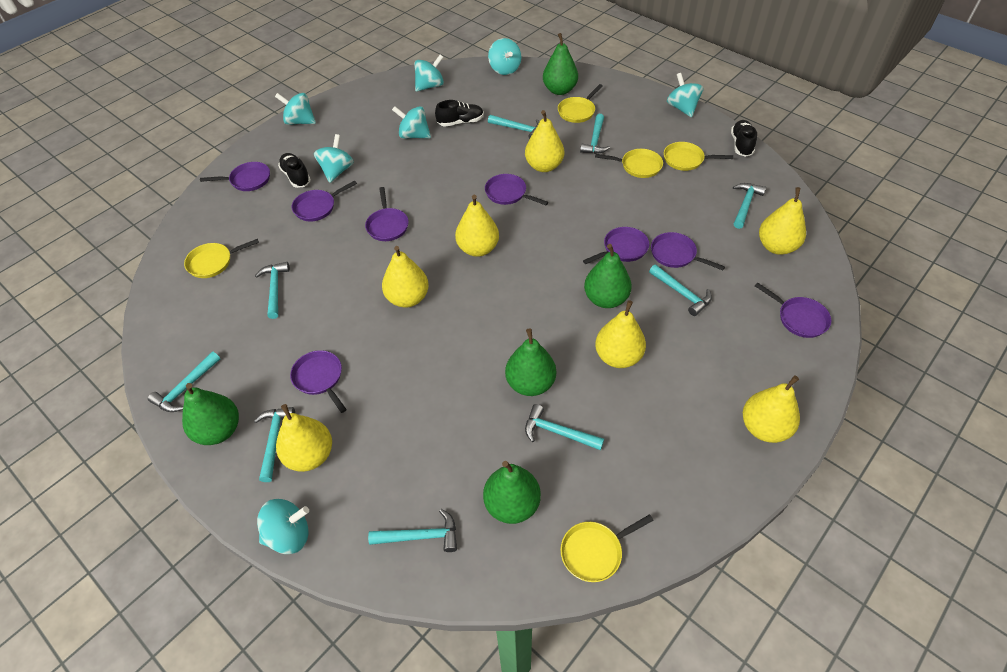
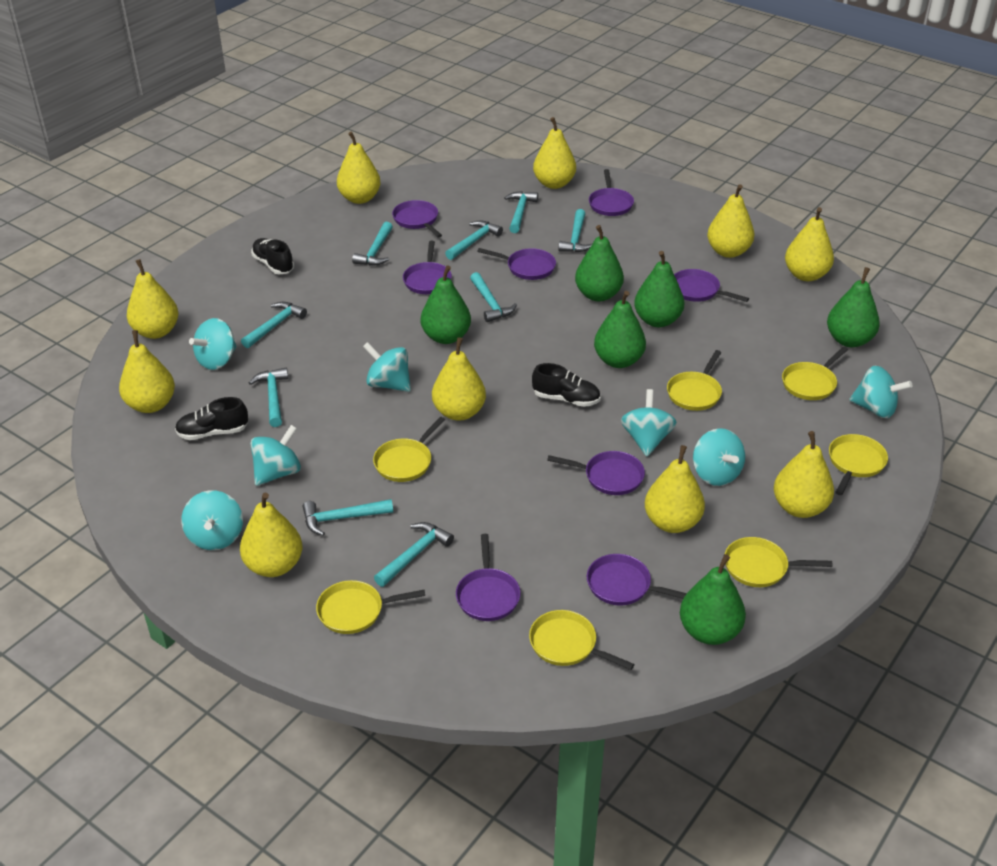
green pear: 5 -> 6
yellow pan: 5 -> 7
yellow pear: 7 -> 10

